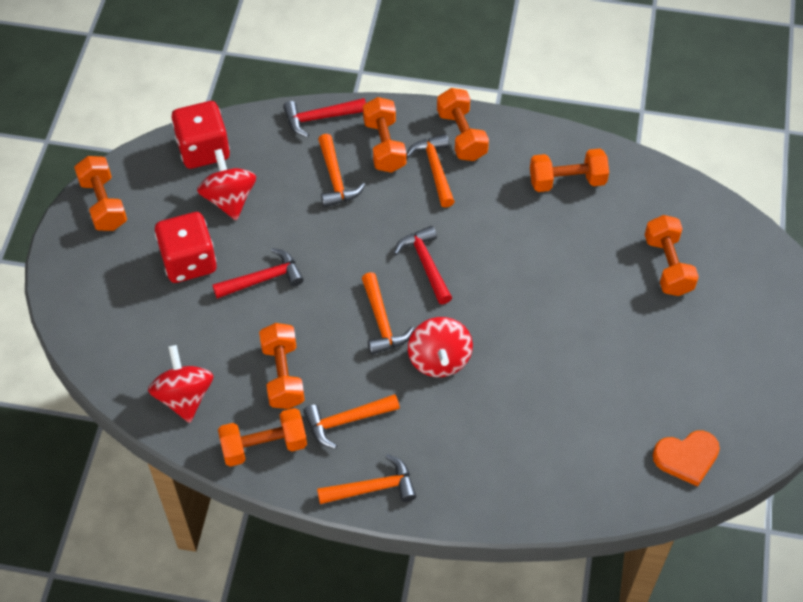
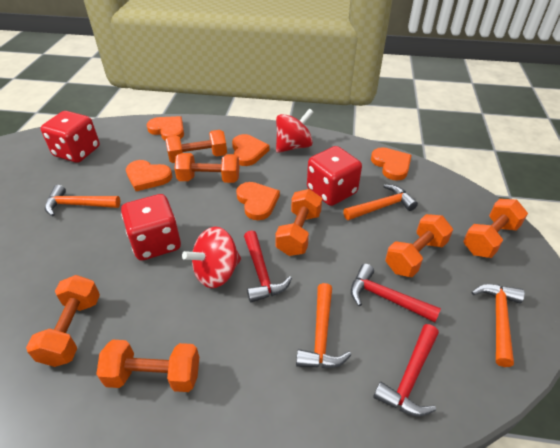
orange hammer: 5 -> 4
orange heart: 1 -> 5
red dice: 2 -> 3
red spinning top: 3 -> 2

